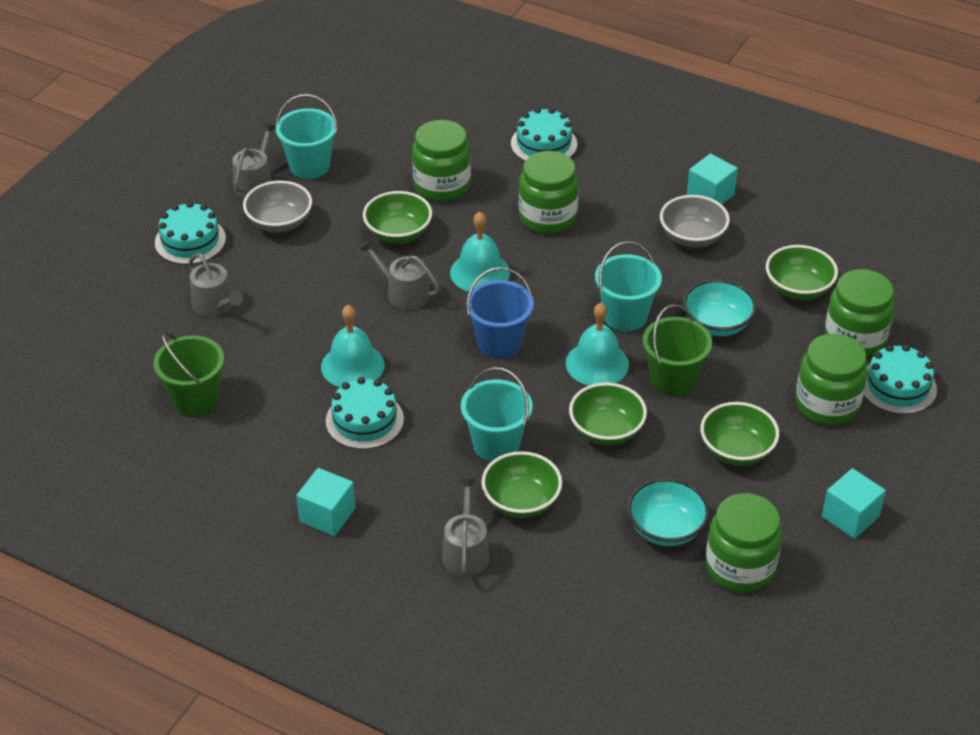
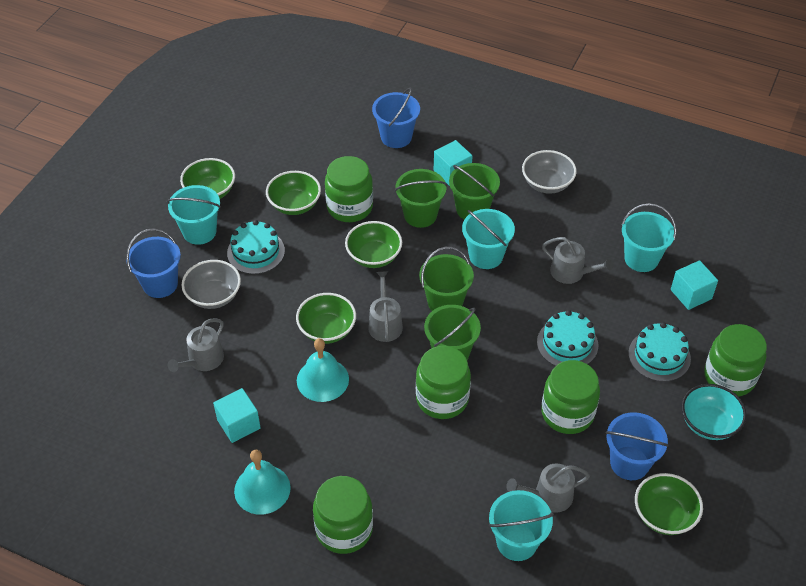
blue bucket: 1 -> 3
green bucket: 2 -> 4
turquoise bell: 3 -> 2
turquoise bowl: 2 -> 1
turquoise bucket: 3 -> 4
turquoise cake: 4 -> 3

